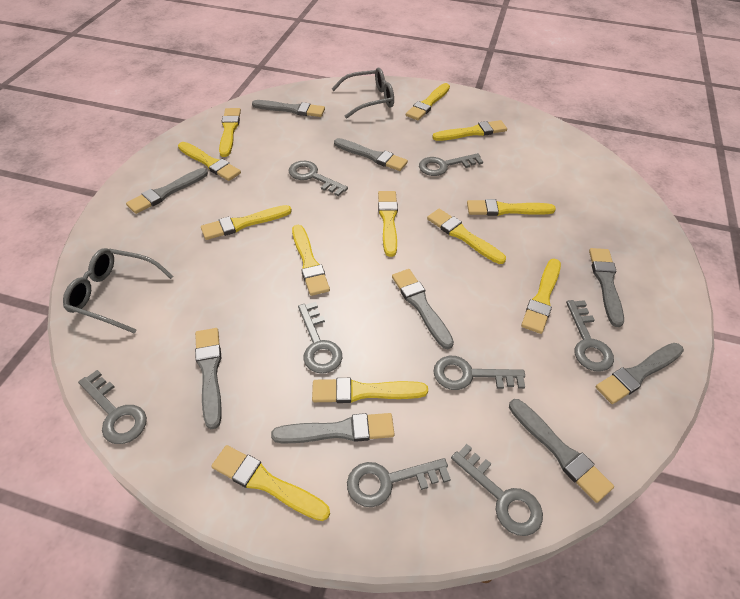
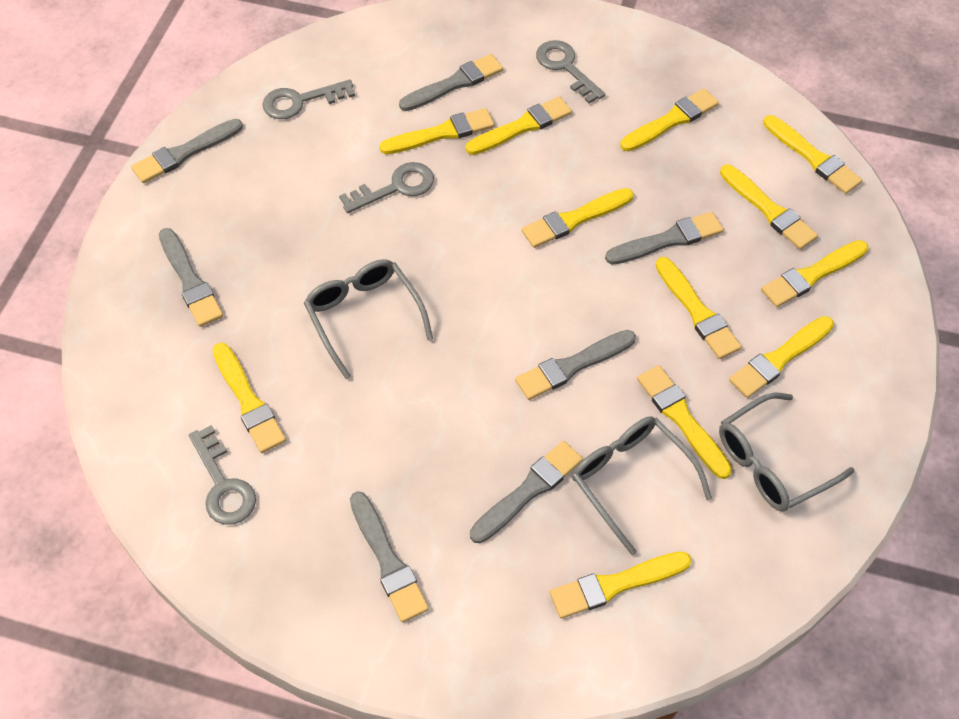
grey brush: 9 -> 7
grey glasses: 2 -> 3
grey key: 8 -> 4

